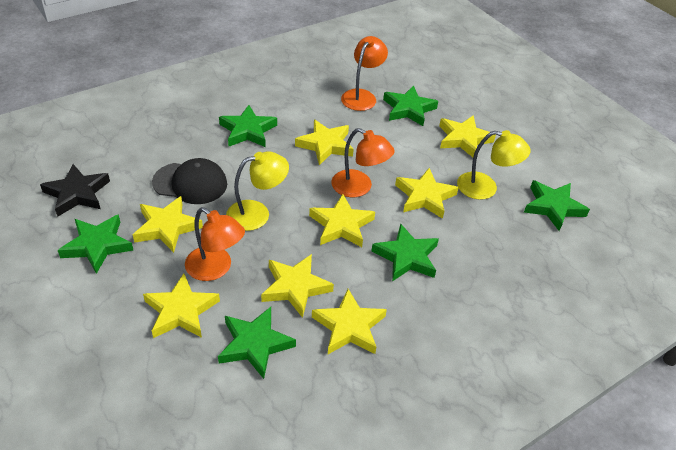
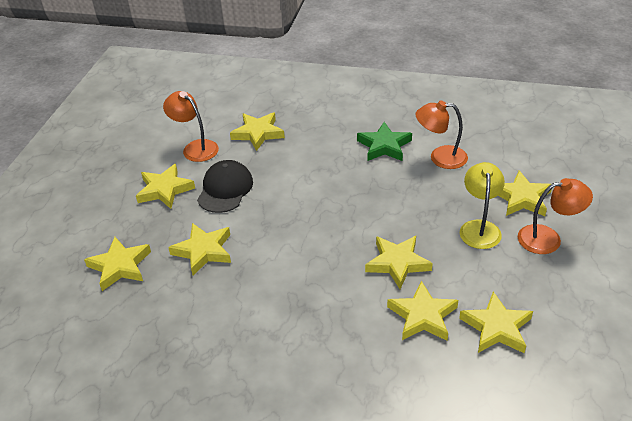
black star: 1 -> 0
green star: 6 -> 1
yellow lamp: 2 -> 1

